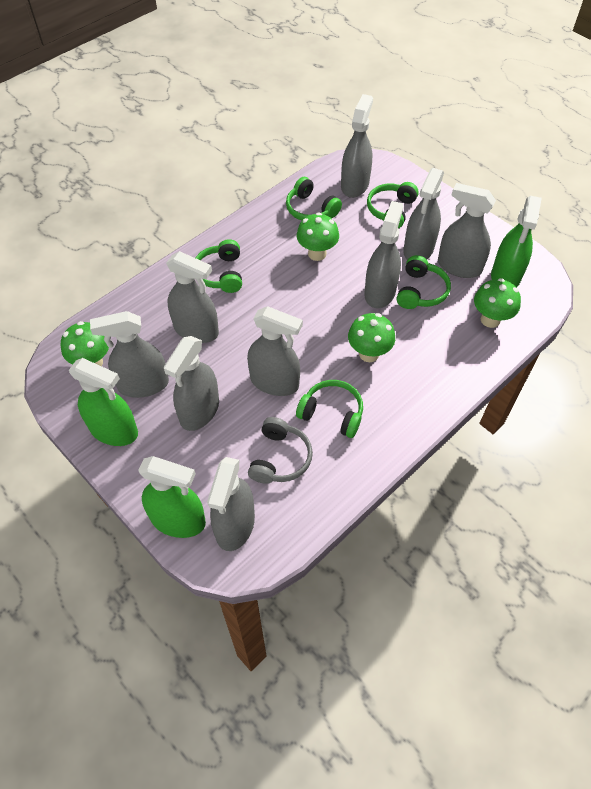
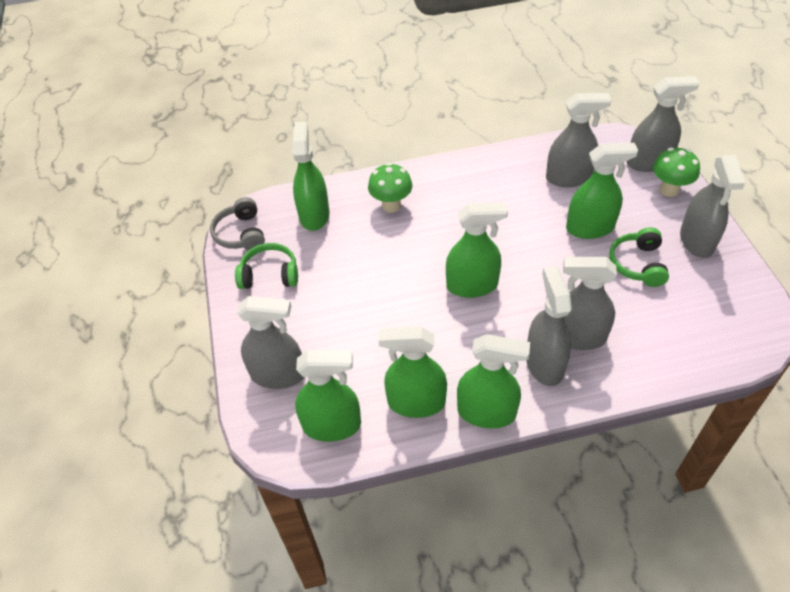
green headphones: 5 -> 2
green mushroom: 4 -> 2
green spray bottle: 3 -> 6
grey spray bottle: 9 -> 6

